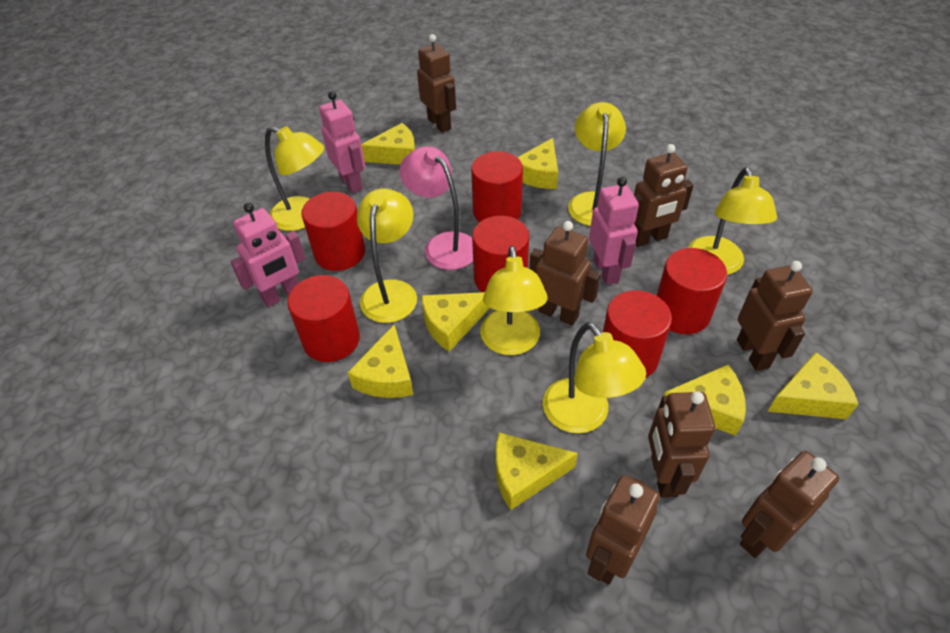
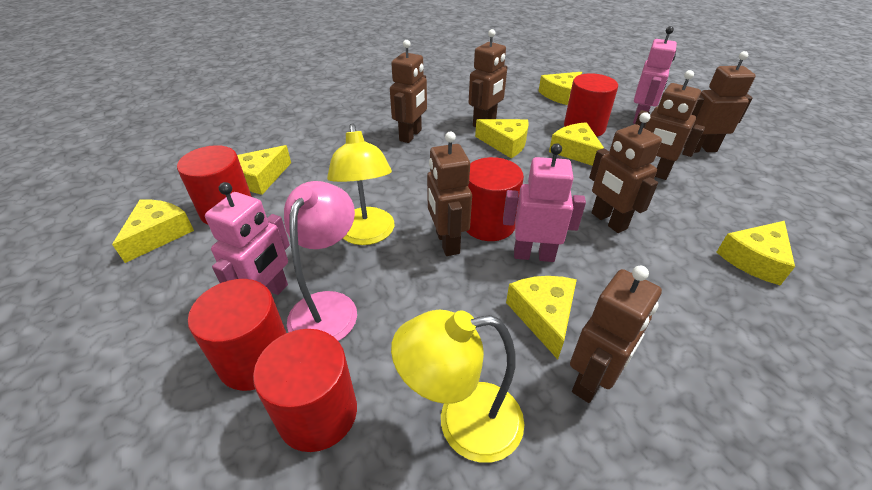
red cylinder: 6 -> 5
yellow lamp: 6 -> 2

